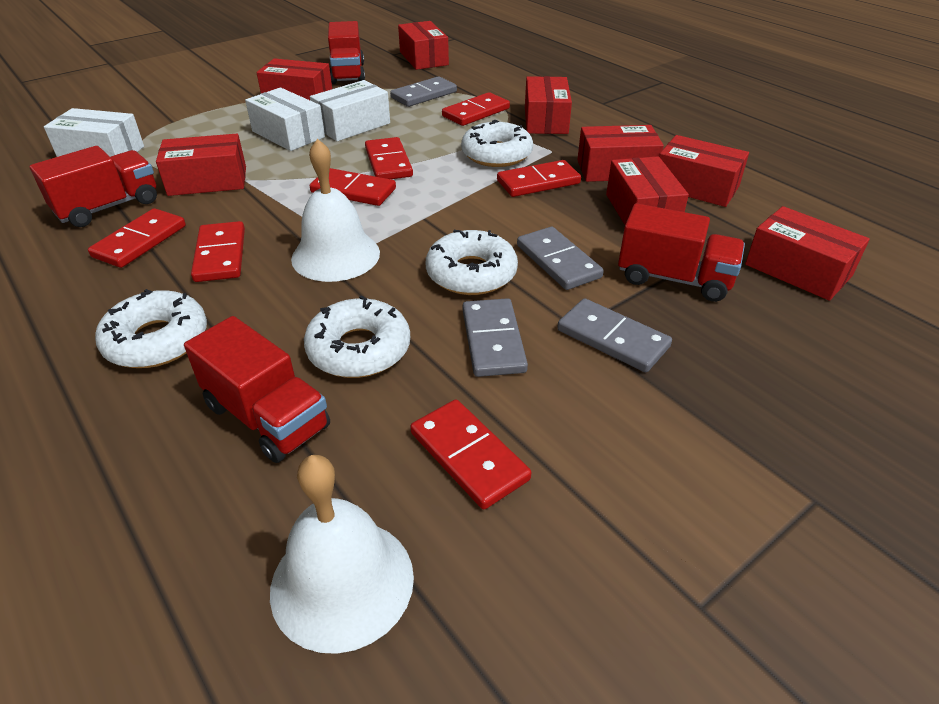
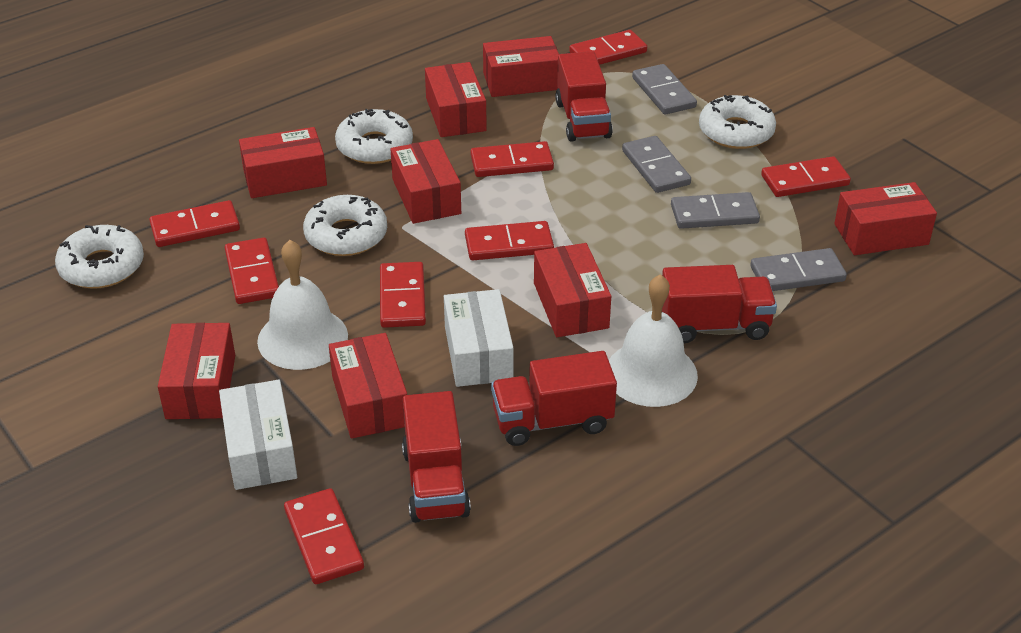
red domino: 7 -> 8
white box: 3 -> 2

